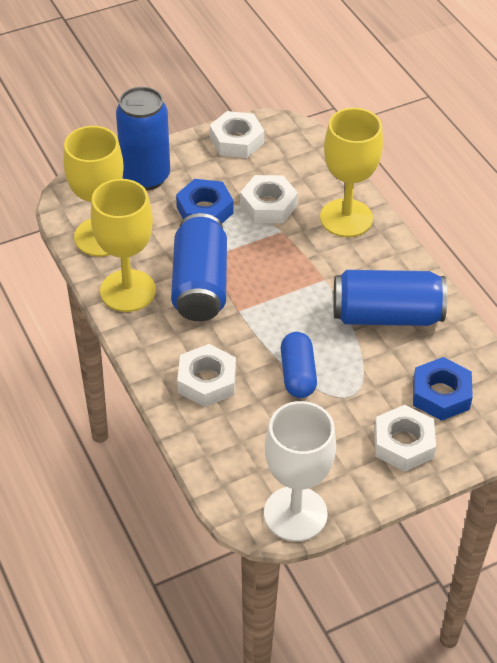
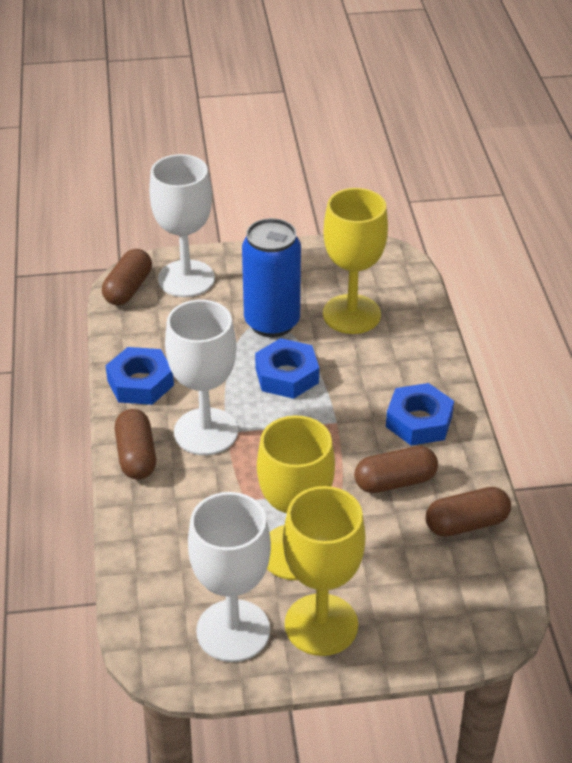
blue can: 3 -> 1
blue capsule: 1 -> 0
blue nut: 2 -> 3
brown capsule: 0 -> 4
white goblet: 1 -> 3
white nut: 4 -> 0

